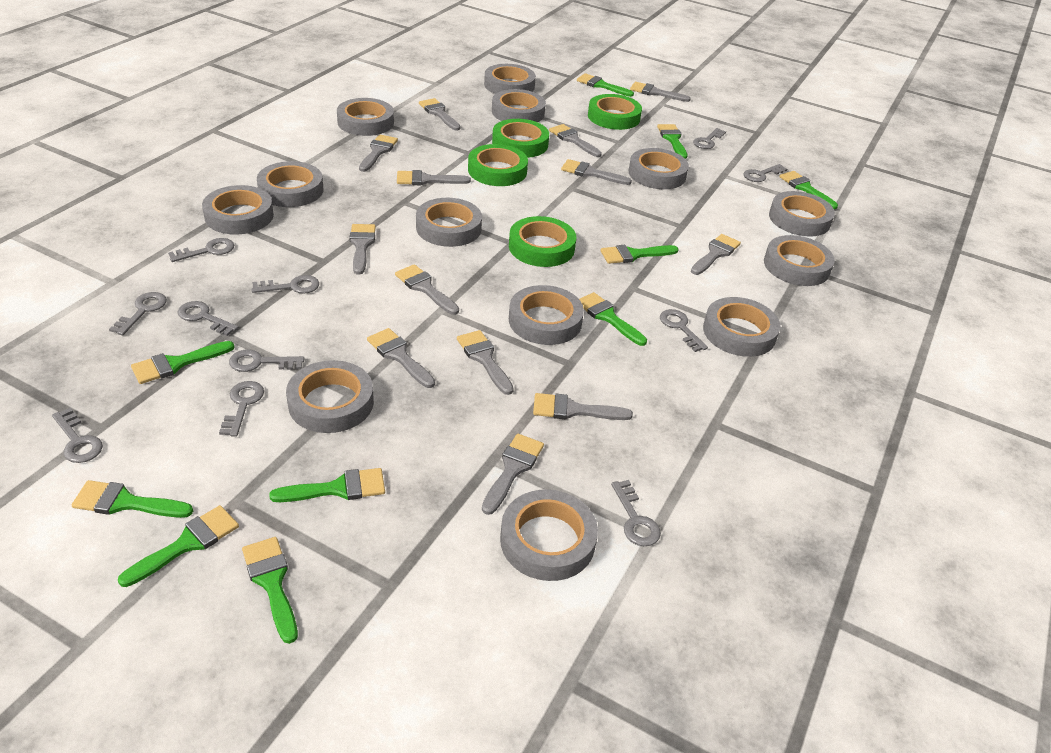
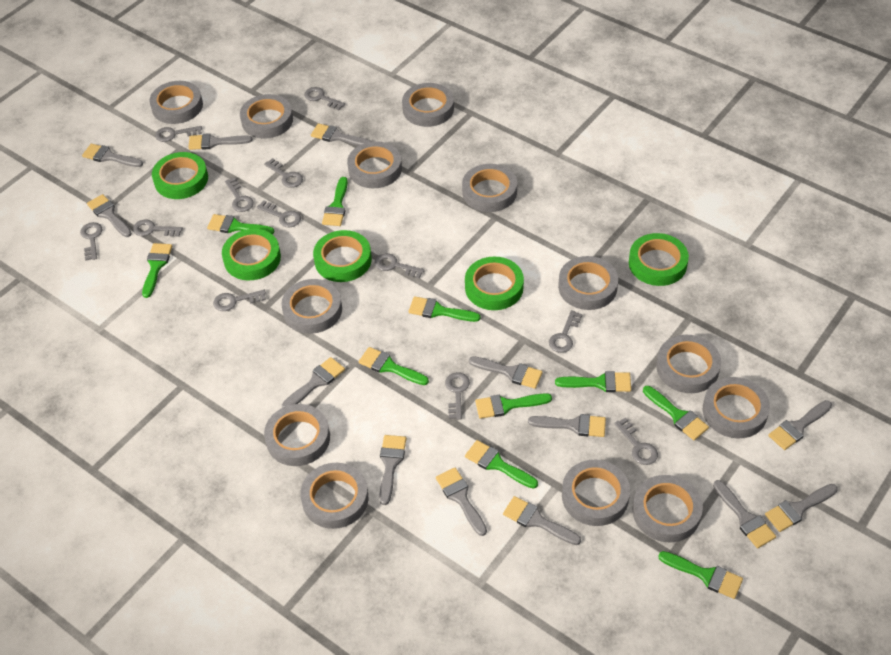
green tape: 4 -> 5
grey key: 11 -> 12

